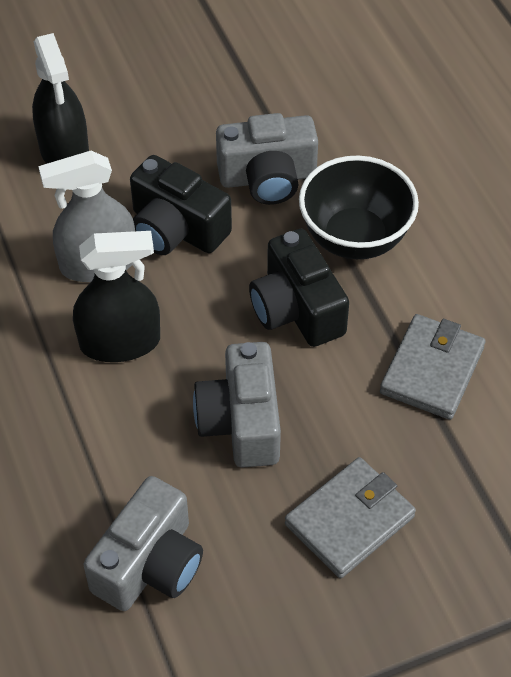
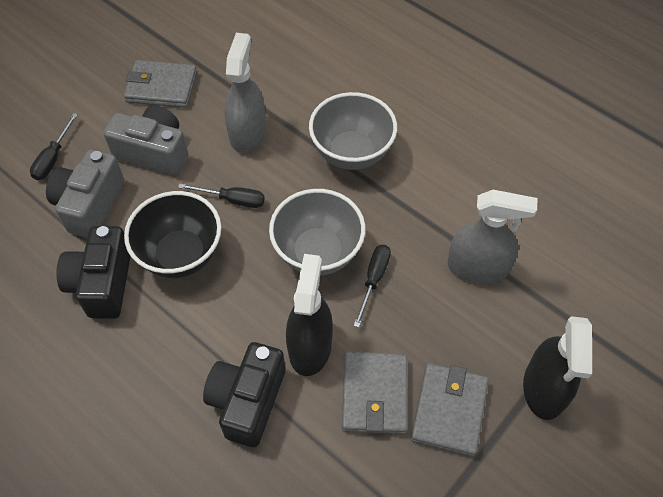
black screwdriver: 0 -> 3
grey bowl: 0 -> 2
grey camera: 3 -> 2
grey spray bottle: 1 -> 2
grey wallet: 2 -> 3

